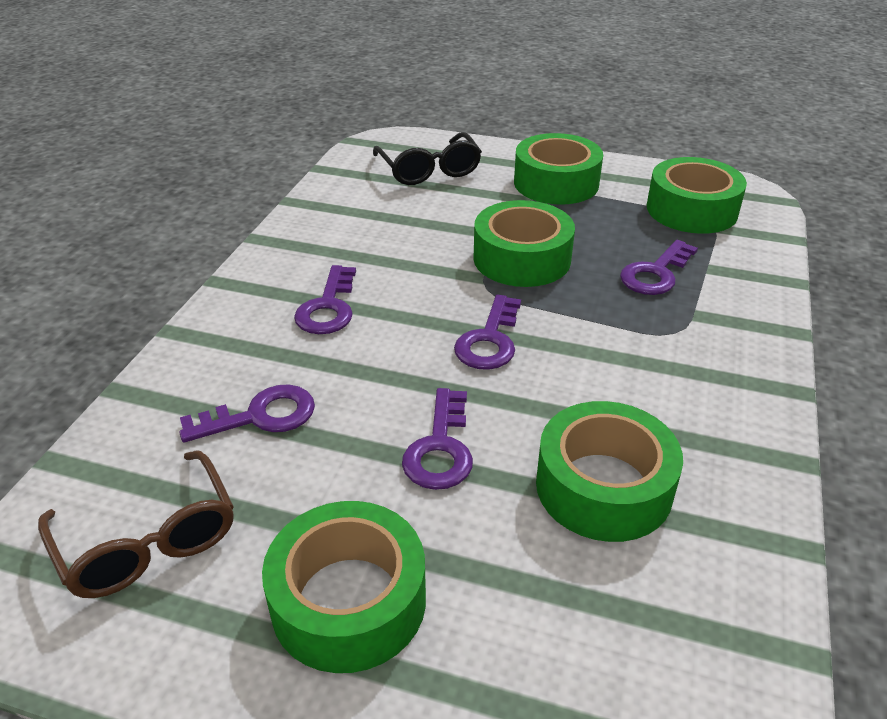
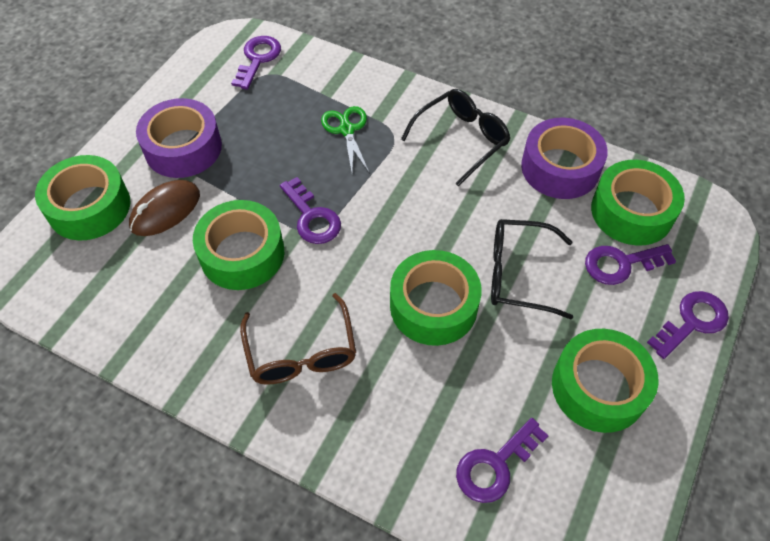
black glasses: 1 -> 2
brown mouse: 0 -> 1
green scissors: 0 -> 1
purple tape: 0 -> 2

